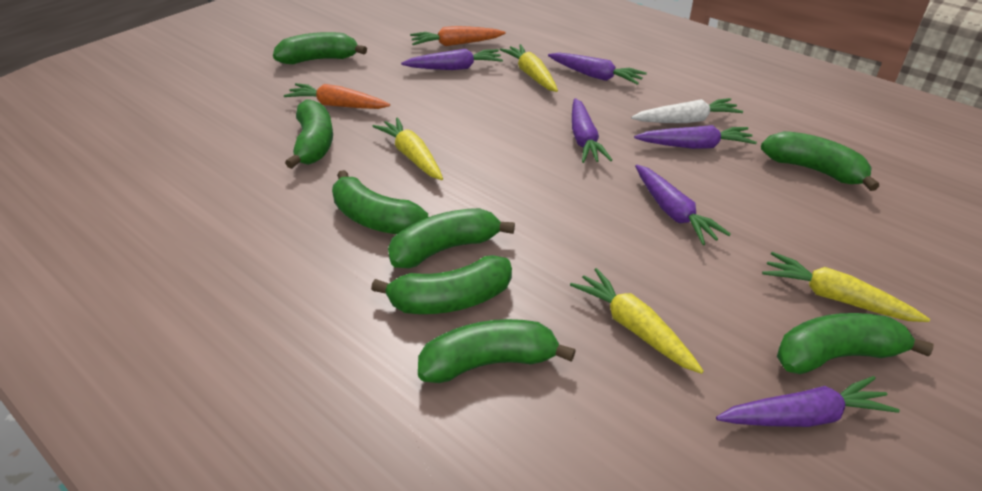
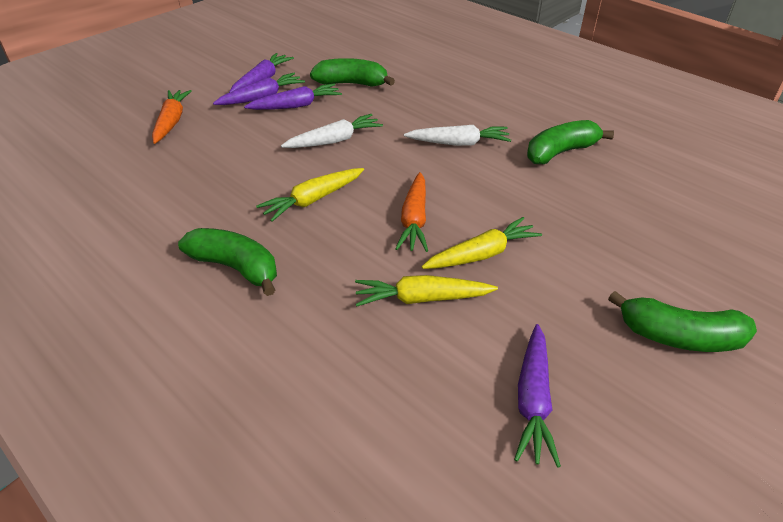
green banana: 8 -> 4
purple carrot: 6 -> 4
white carrot: 1 -> 2
yellow carrot: 4 -> 3

